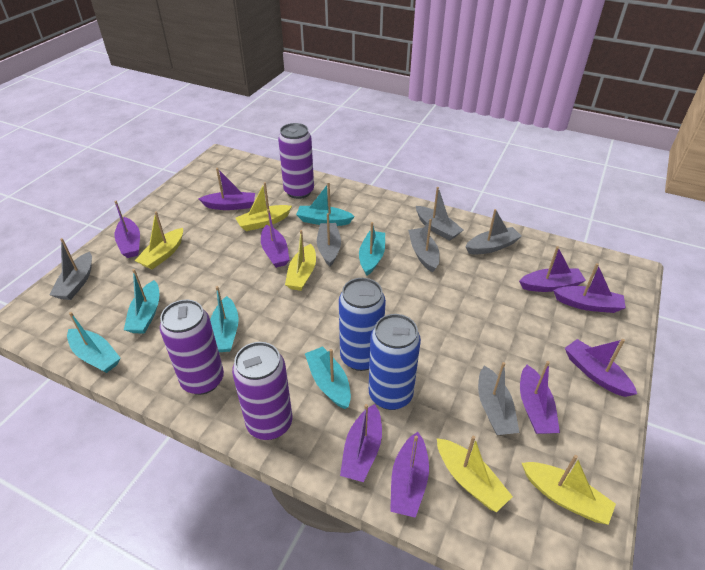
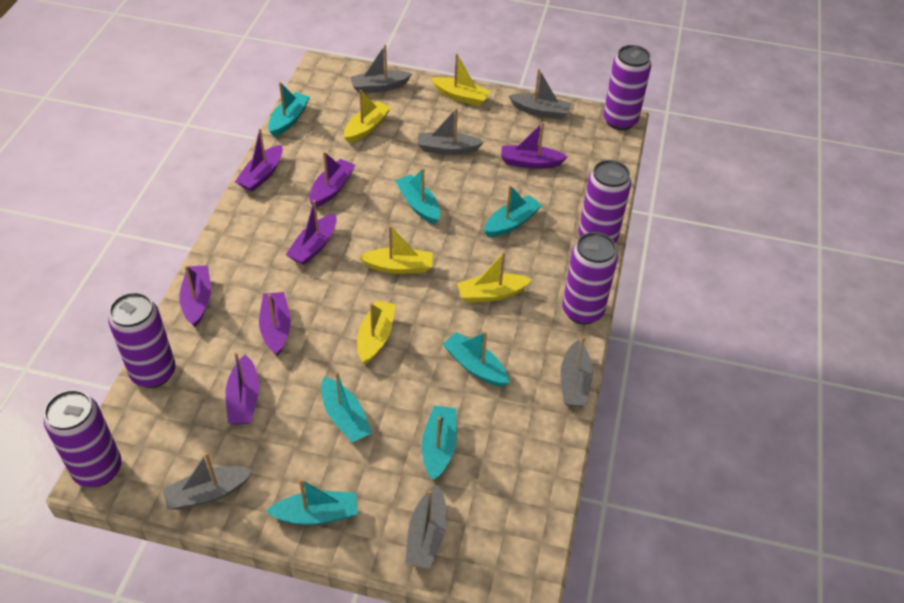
blue can: 2 -> 0
purple boat: 9 -> 7
purple can: 3 -> 5
turquoise boat: 6 -> 7

